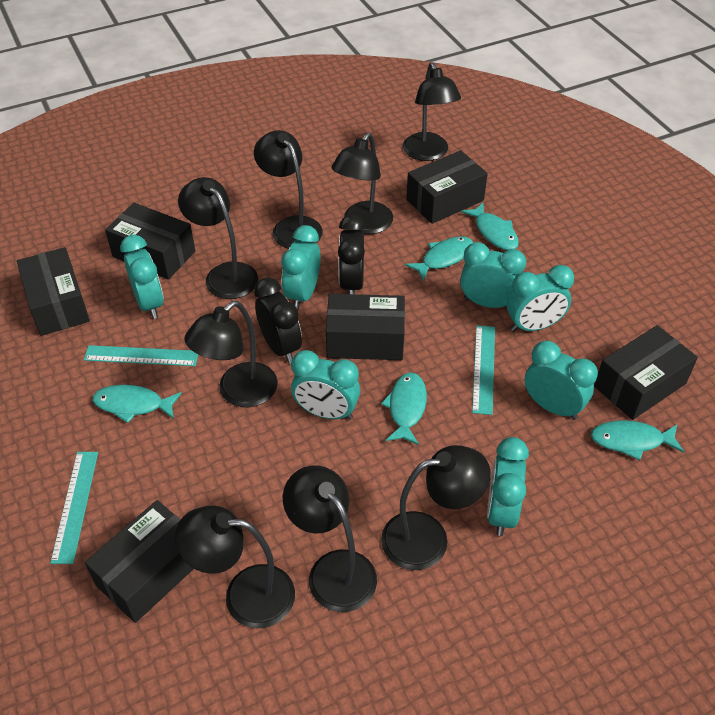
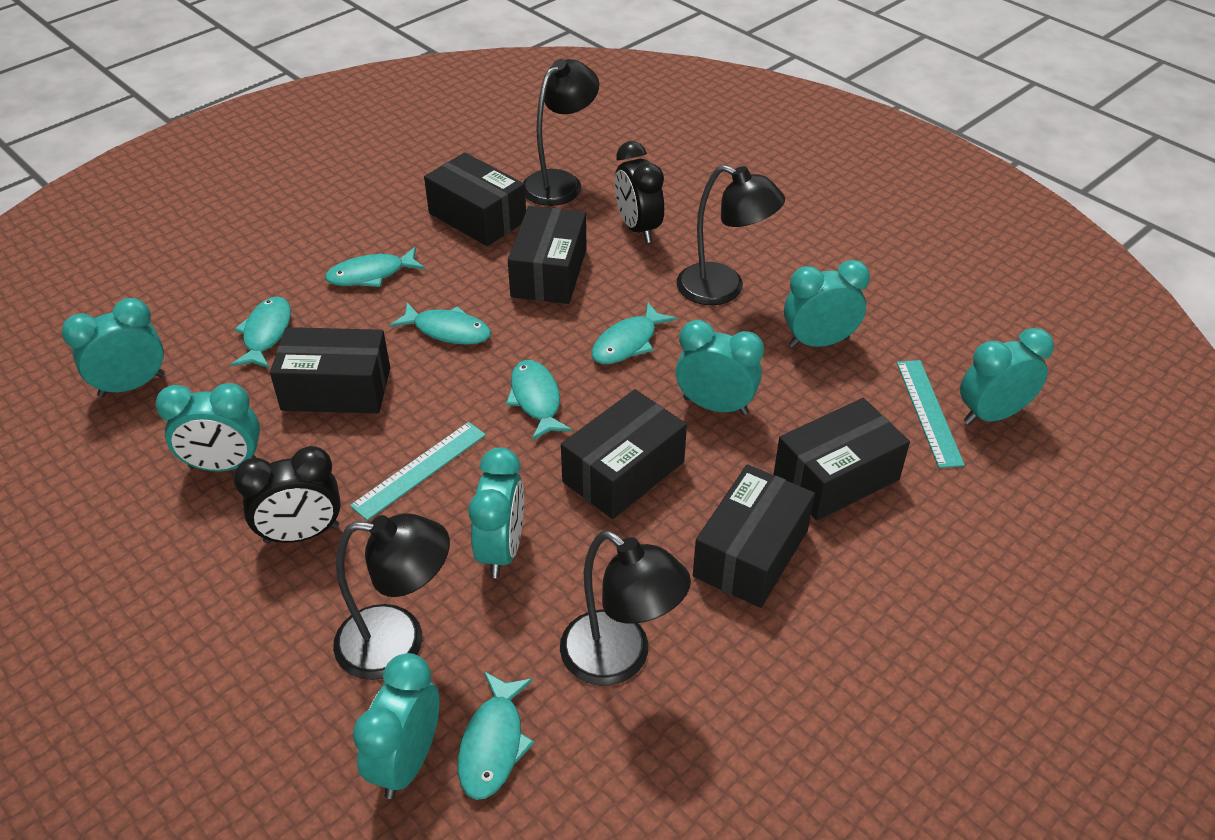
black lamp: 8 -> 4
turquoise fish: 5 -> 6
turquoise ruler: 3 -> 2

